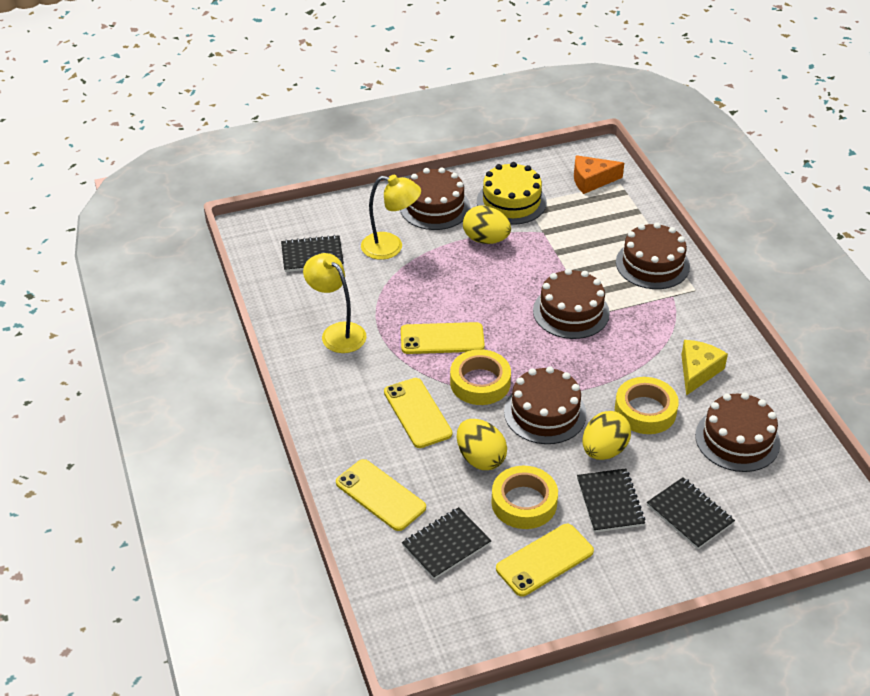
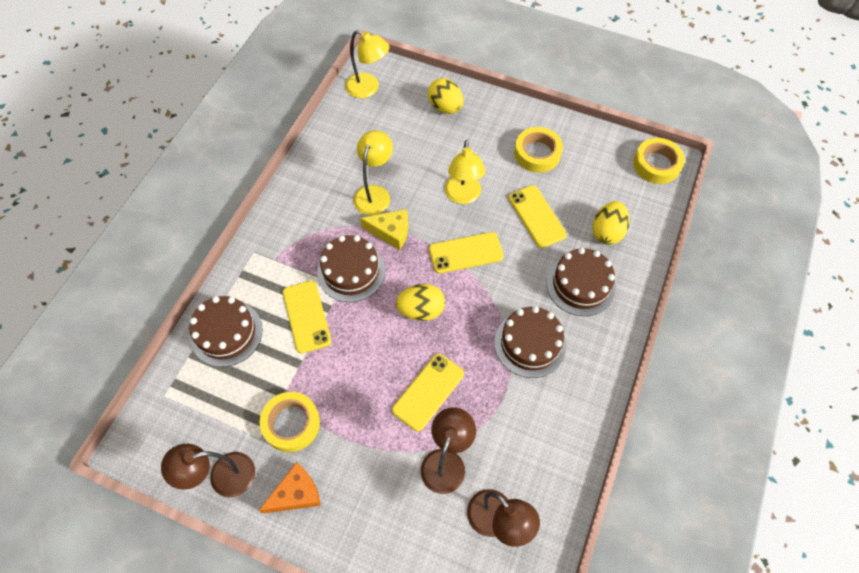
black notebook: 4 -> 0
brown cake: 5 -> 4
brown lamp: 0 -> 3
yellow cake: 1 -> 0
yellow lamp: 2 -> 3

